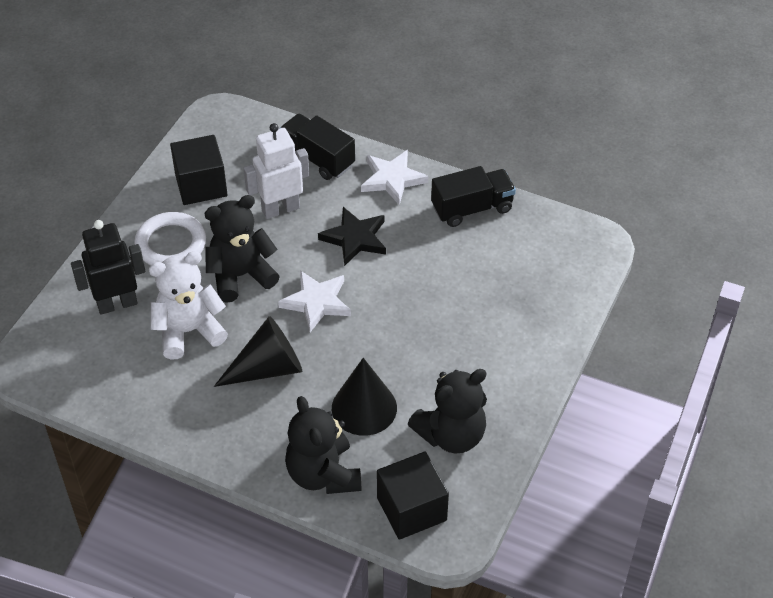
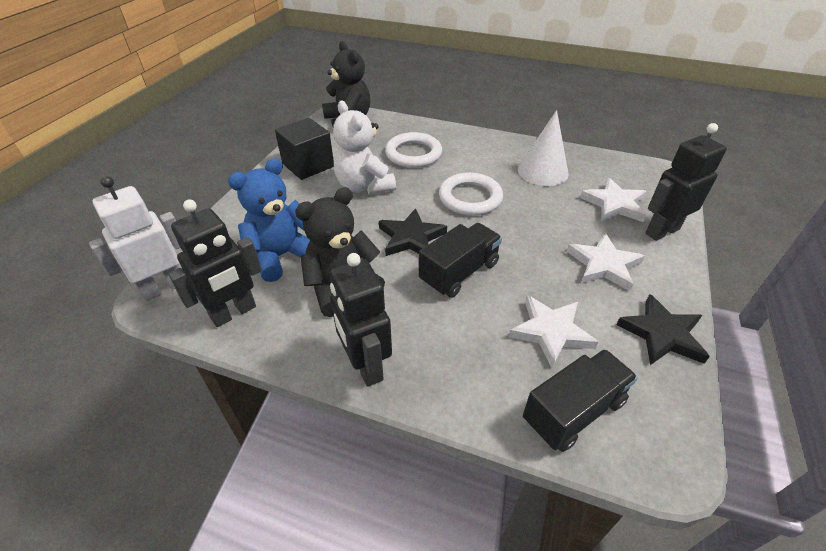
black cone: 2 -> 0
black cube: 2 -> 1
black robot: 1 -> 3
black star: 1 -> 2
black teddy bear: 3 -> 2
blue teddy bear: 0 -> 1
white cone: 0 -> 1
white ring: 1 -> 2
white star: 2 -> 3

